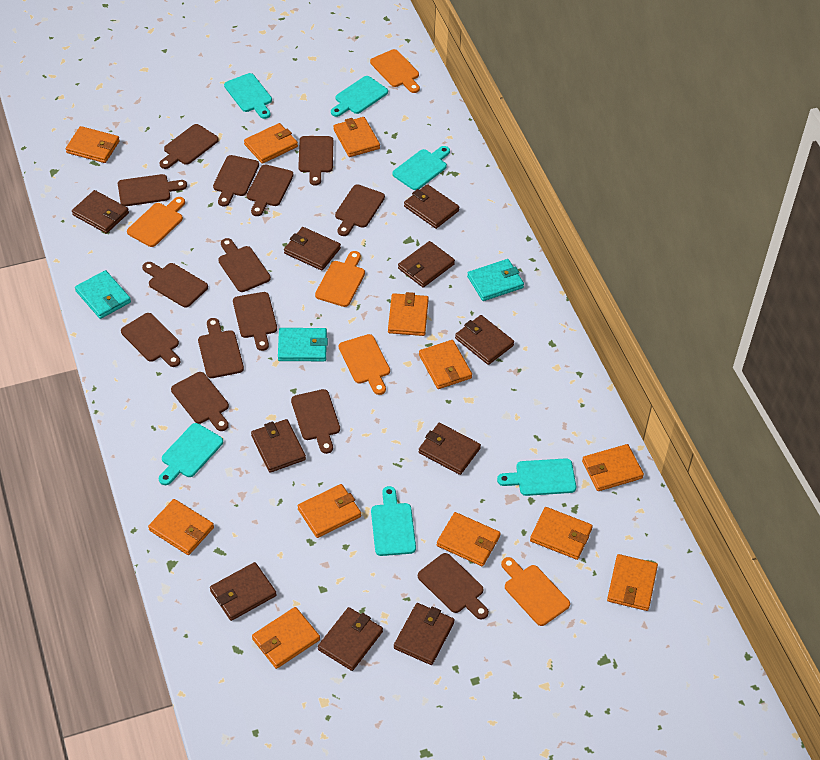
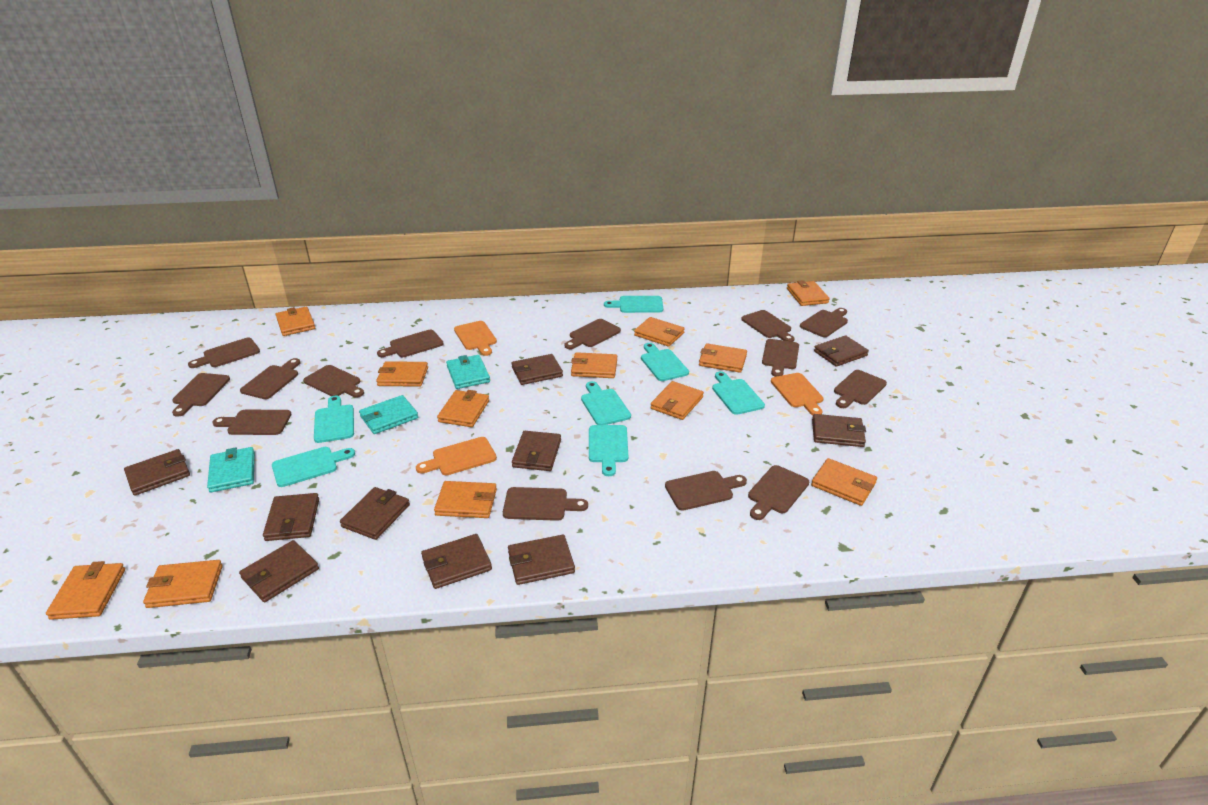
orange cutting board: 5 -> 3
turquoise cutting board: 6 -> 7

